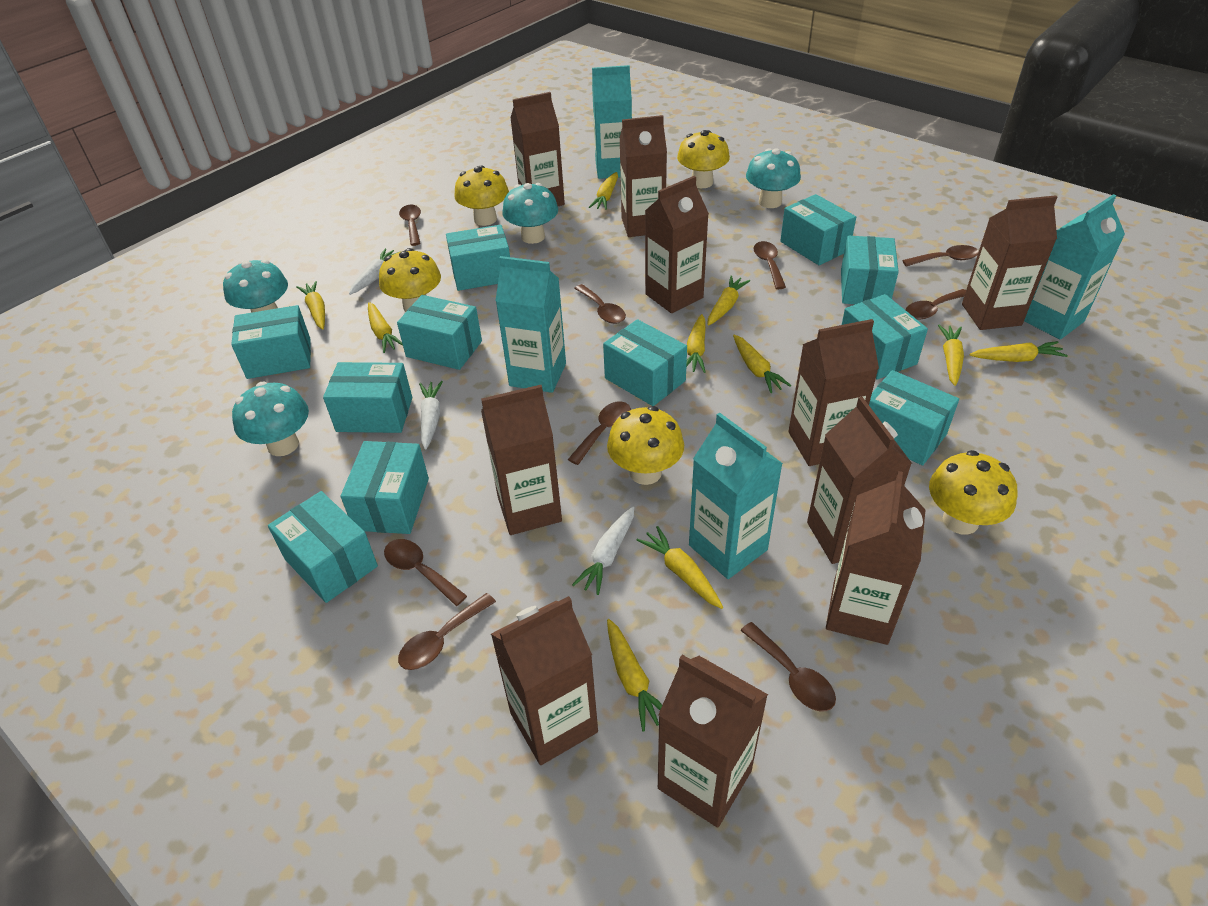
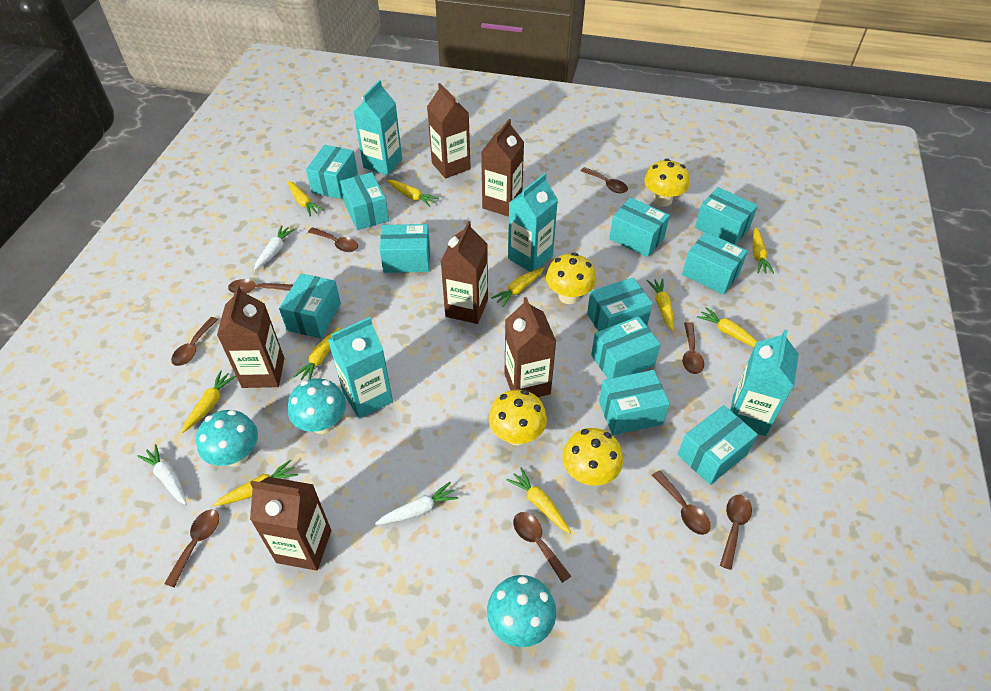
brown carton: 10 -> 6
turquoise mushroom: 4 -> 3
yellow mushroom: 5 -> 4

